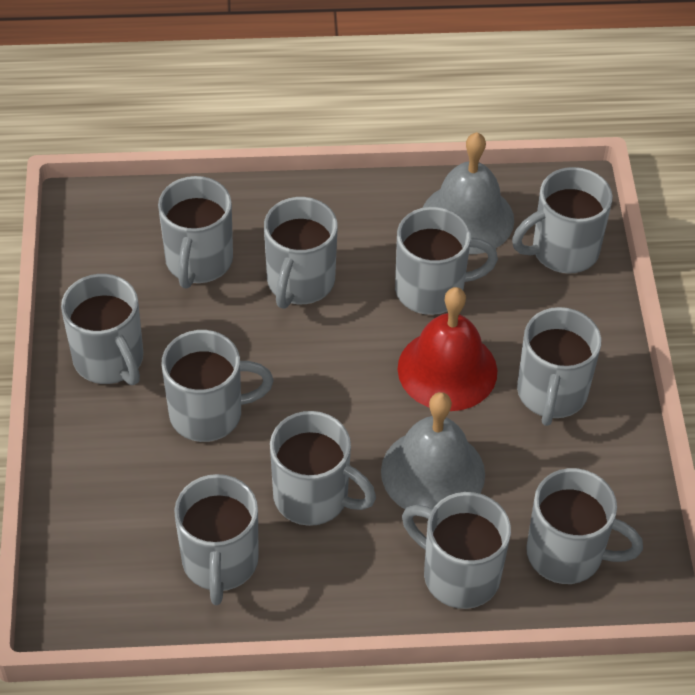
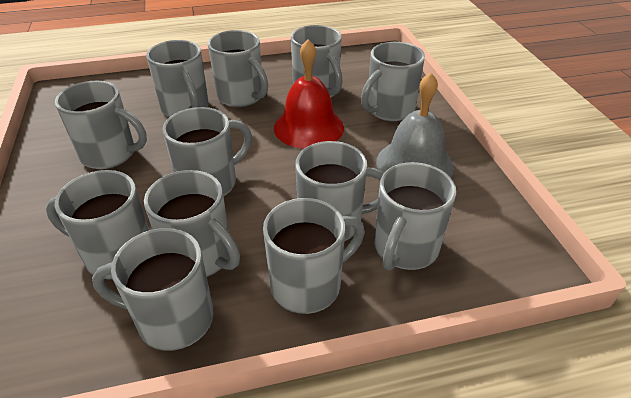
grey bell: 2 -> 1
grey mug: 11 -> 12

